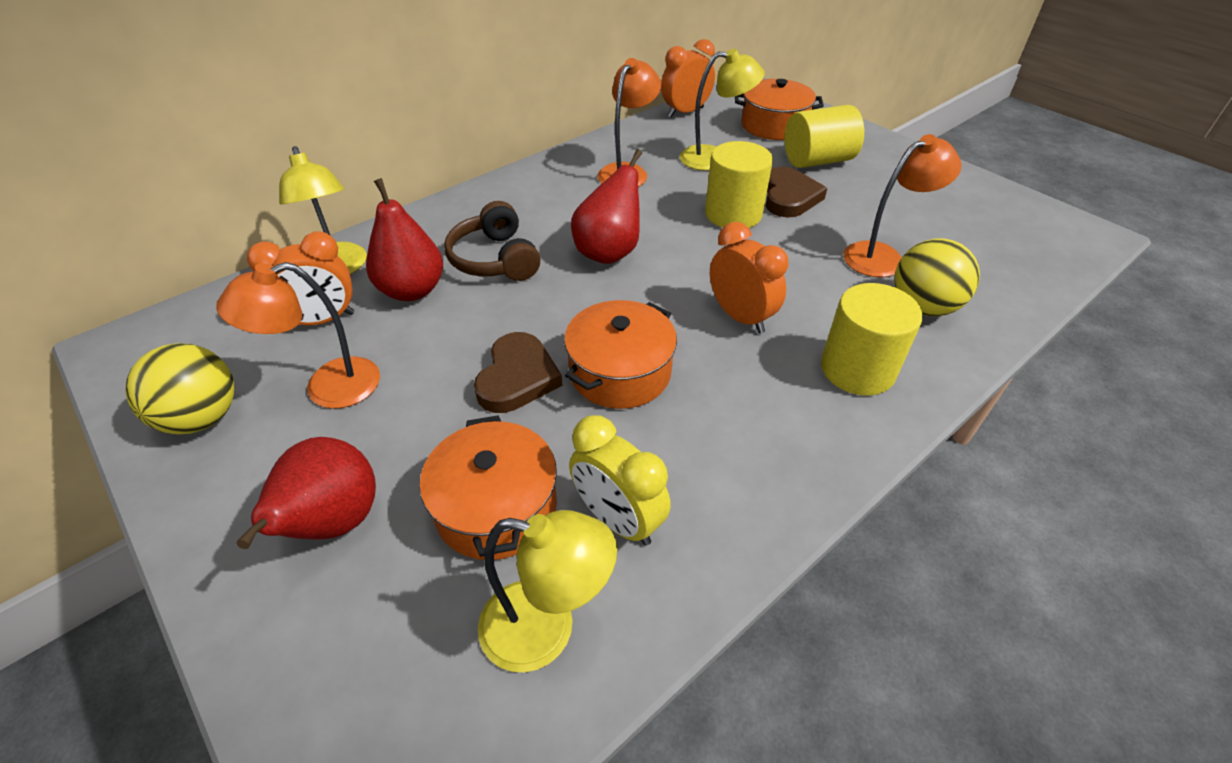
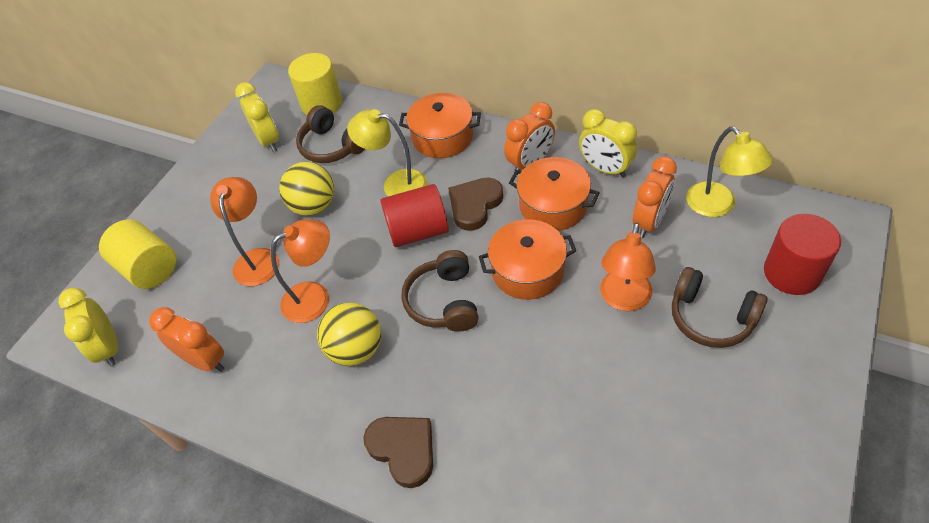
brown headphones: 1 -> 3
red cylinder: 0 -> 2
red pear: 3 -> 0
yellow clock: 1 -> 3
yellow cylinder: 3 -> 2
yellow lamp: 3 -> 2

